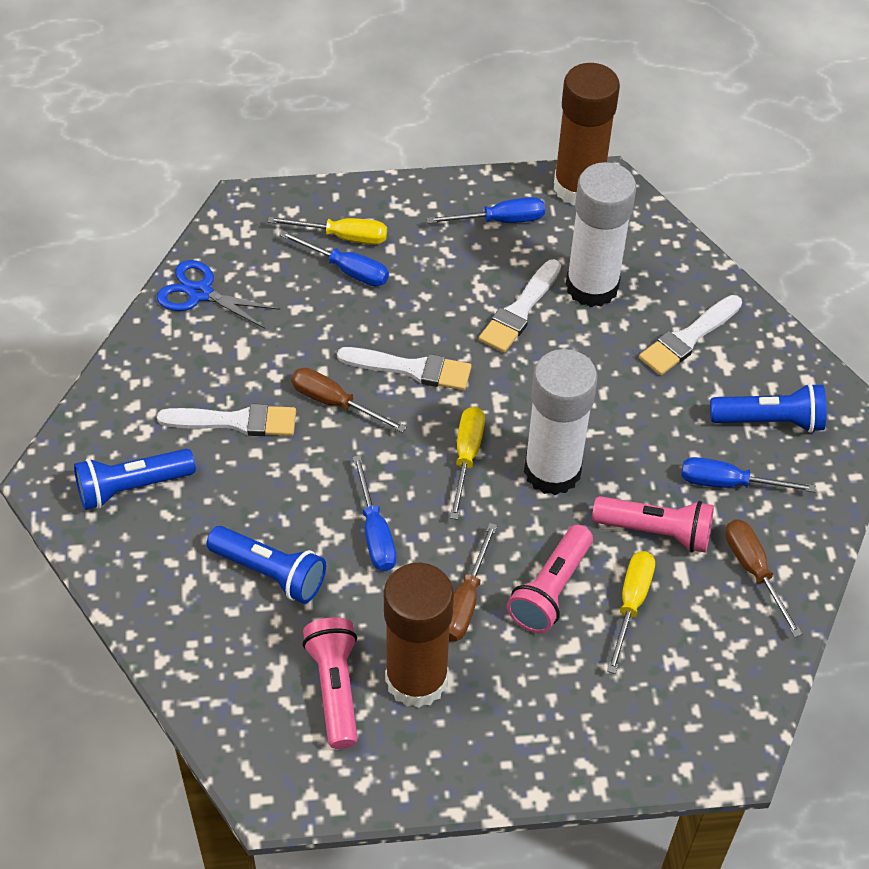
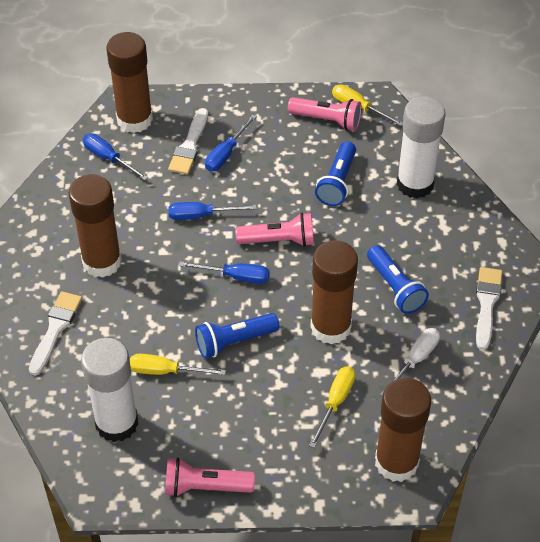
blue scissors: 1 -> 0
brown glue stick: 2 -> 4
brown screwdriver: 3 -> 0
white brush: 4 -> 3
white screwdriver: 0 -> 1

